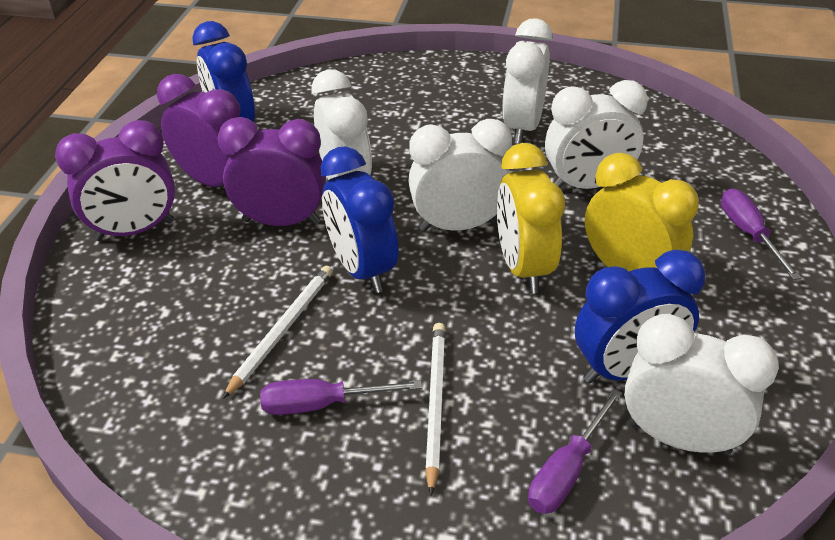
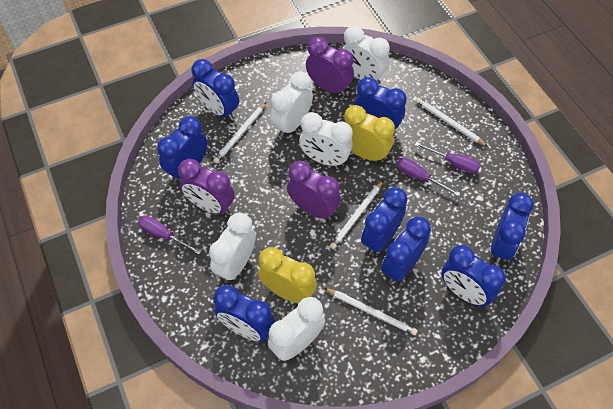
blue clock: 3 -> 8
white pencil: 2 -> 4

